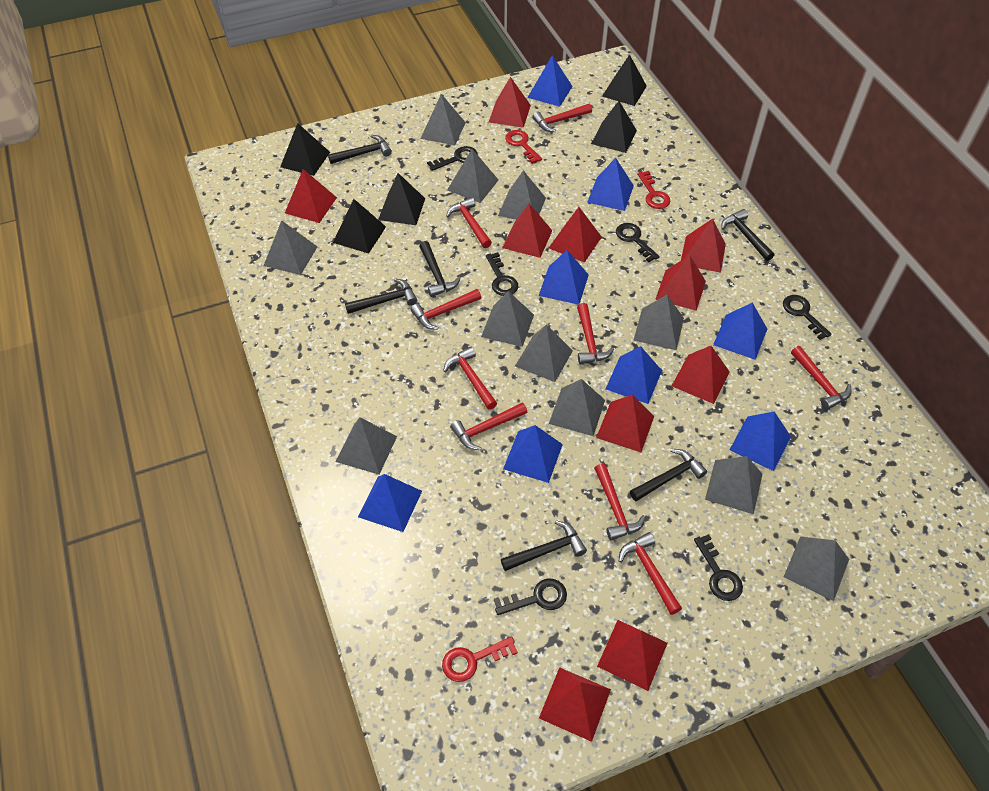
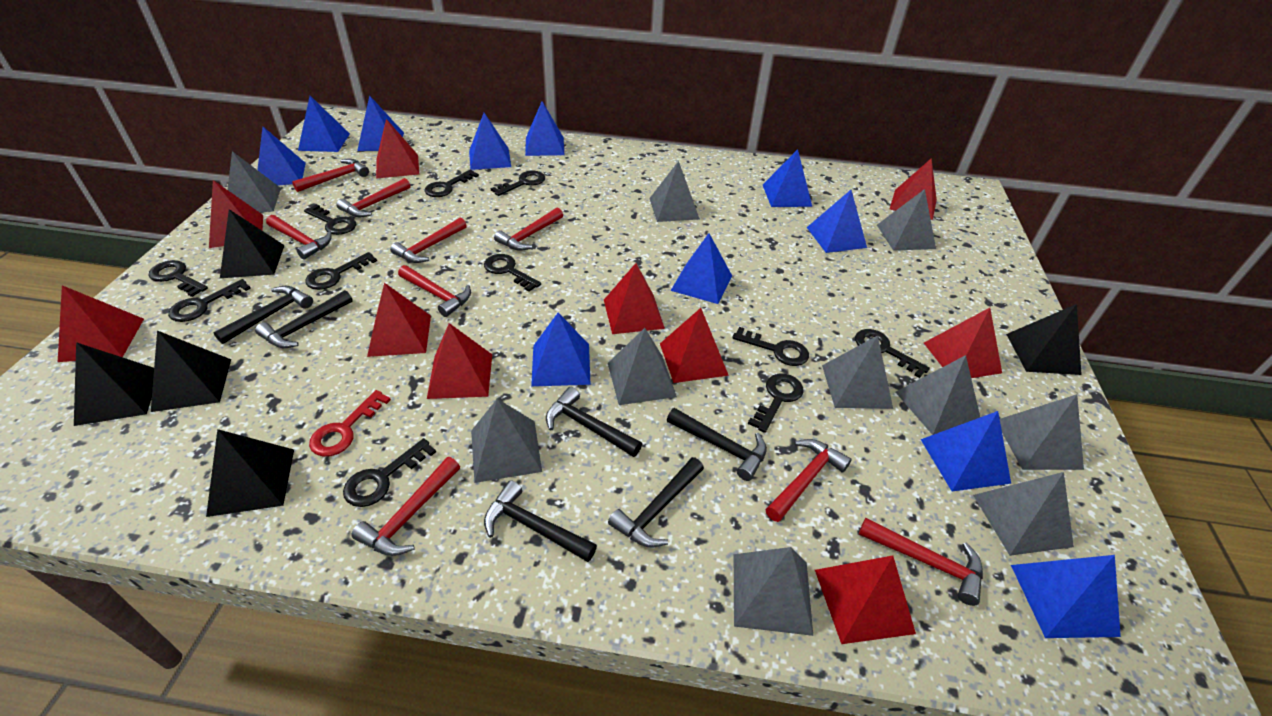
black key: 6 -> 11
blue pyramid: 8 -> 11
grey pyramid: 11 -> 10
red key: 3 -> 1

